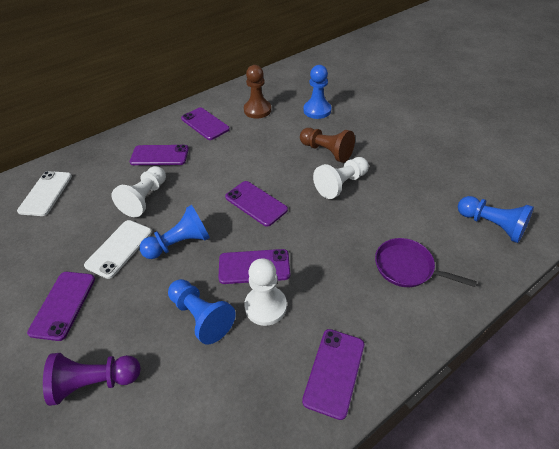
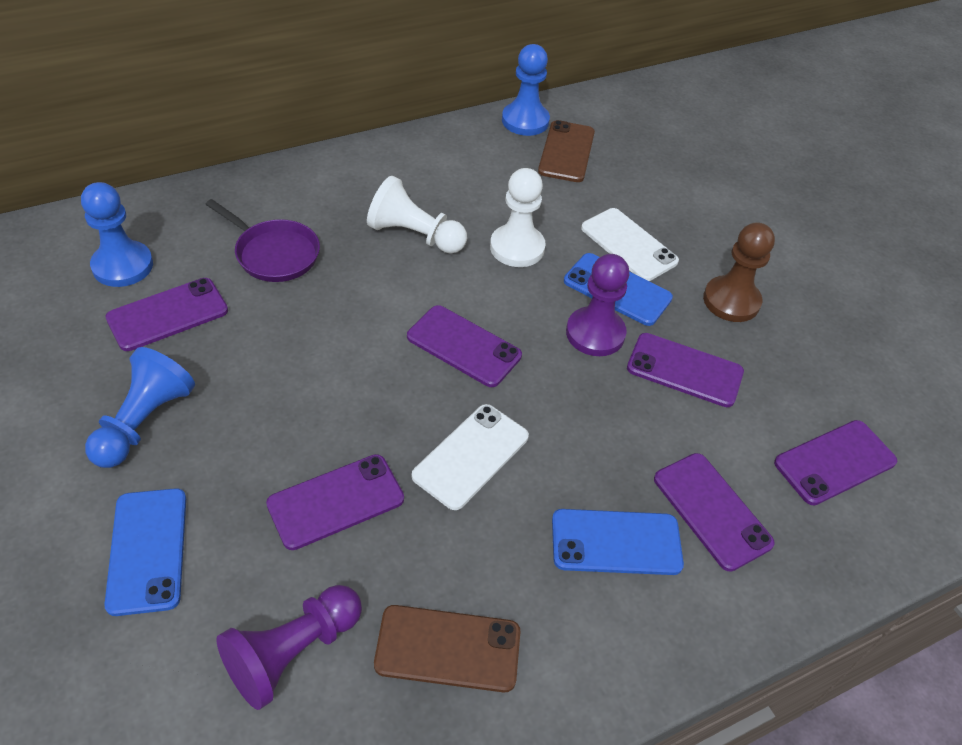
blue pawn: 4 -> 3
blue phone: 0 -> 3
brown pawn: 2 -> 1
brown phone: 0 -> 2
purple pawn: 1 -> 2
white pawn: 3 -> 2

